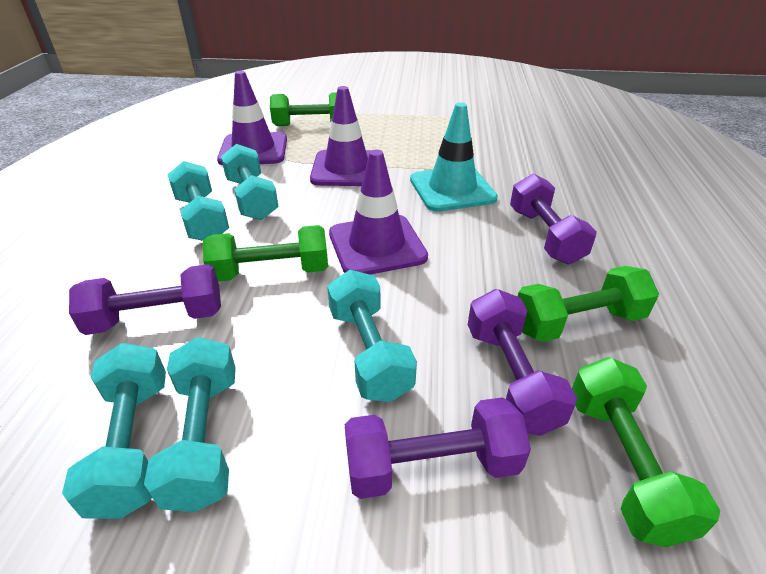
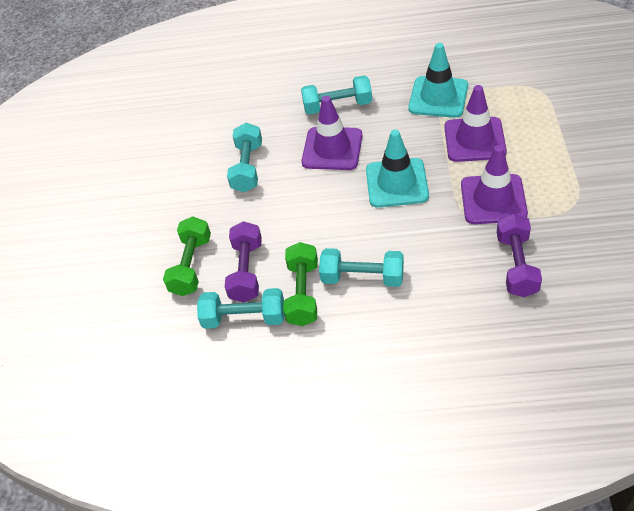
green dumbbell: 4 -> 2
purple dumbbell: 4 -> 2
turquoise dumbbell: 5 -> 4
turquoise traffic cone: 1 -> 2

